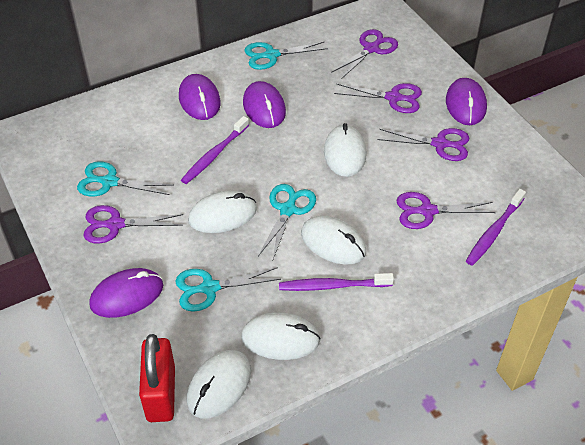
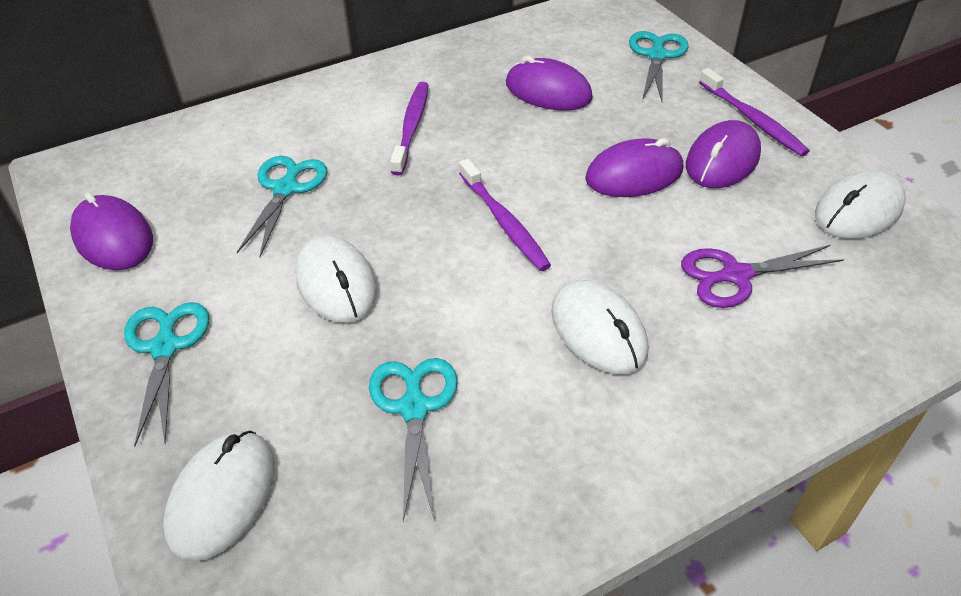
purple scissors: 5 -> 1
red padlock: 1 -> 0
white mouse: 5 -> 4

